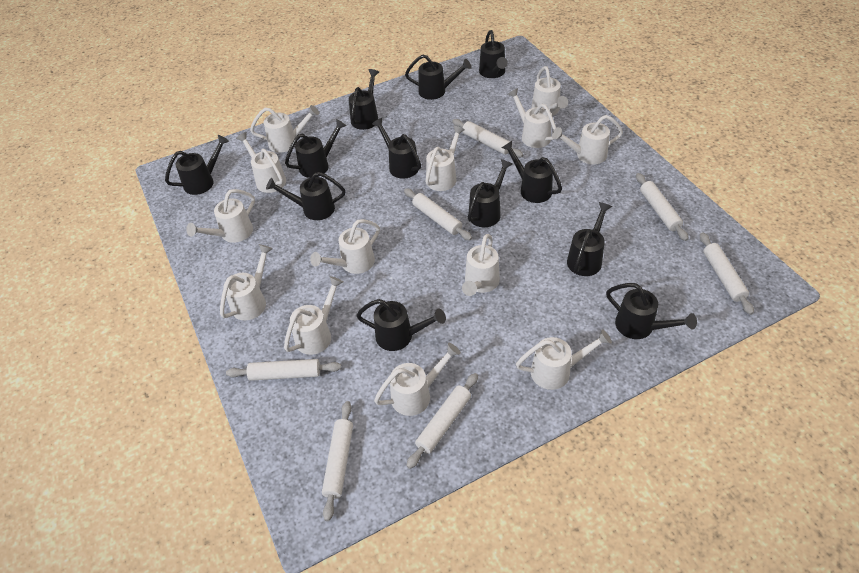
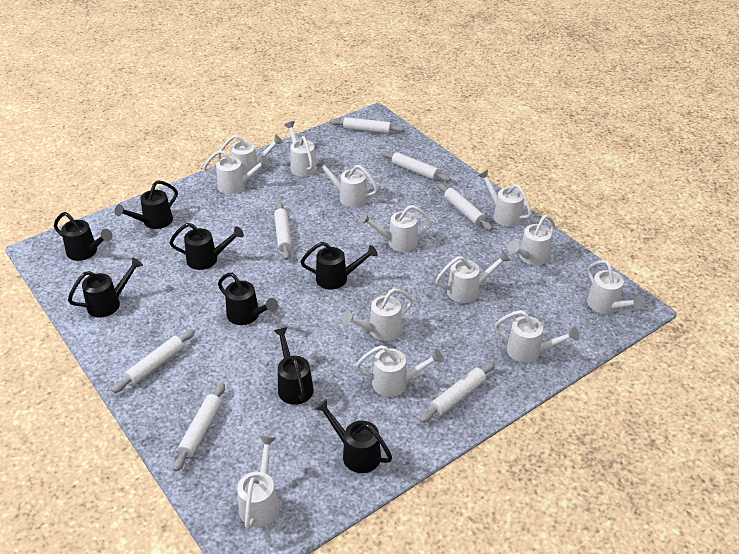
black watering can: 12 -> 8

